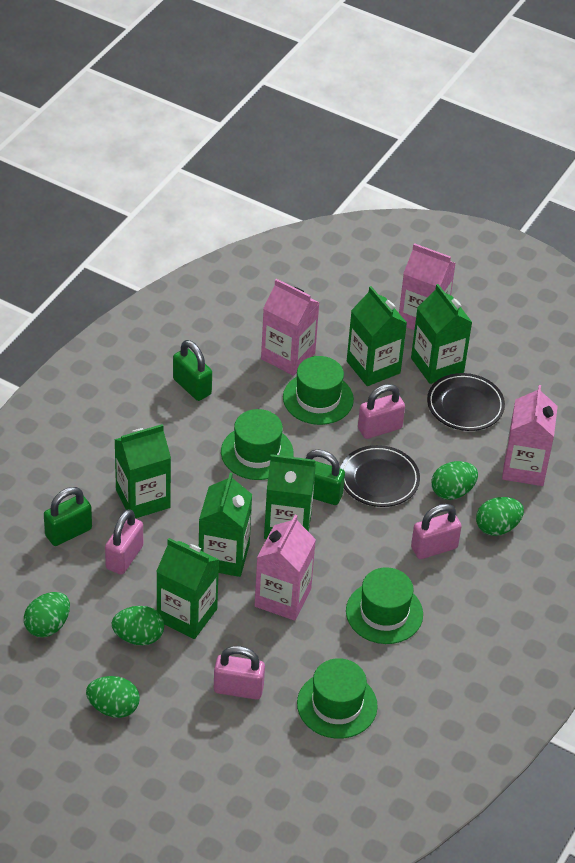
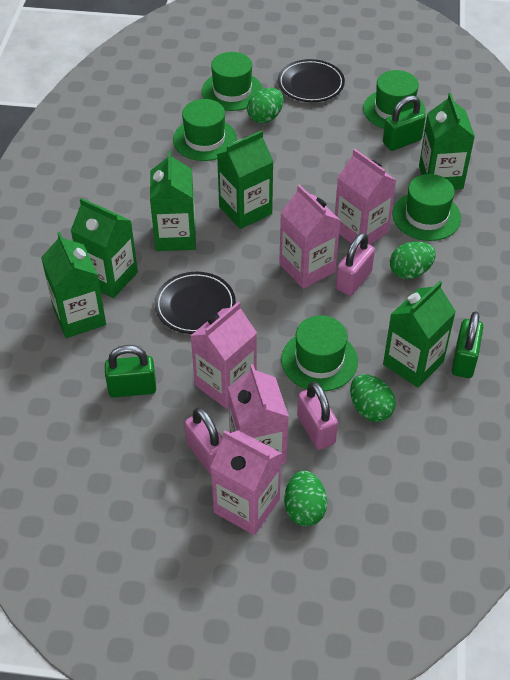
green egg: 5 -> 4
green hat: 4 -> 5
pink carton: 4 -> 5
pink padlock: 4 -> 3

